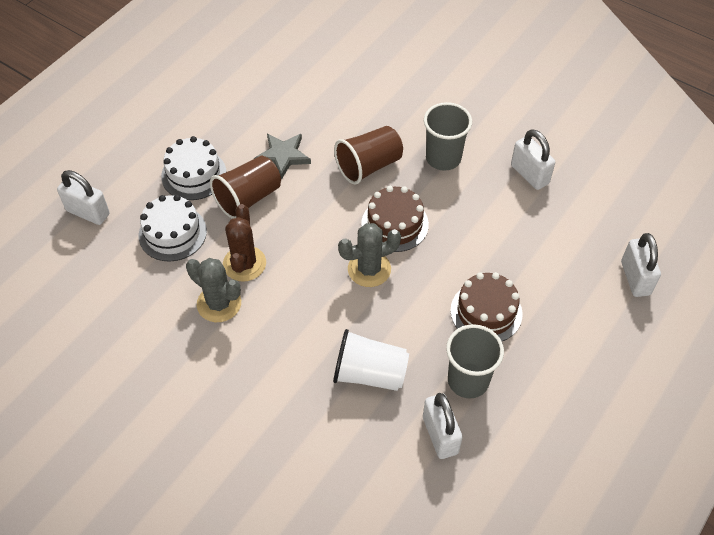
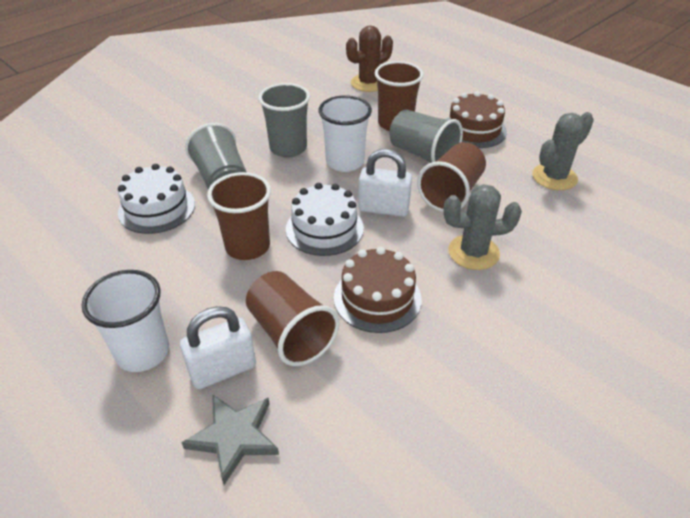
brown cup: 2 -> 4
grey cup: 2 -> 3
white cup: 1 -> 2
white padlock: 4 -> 2

